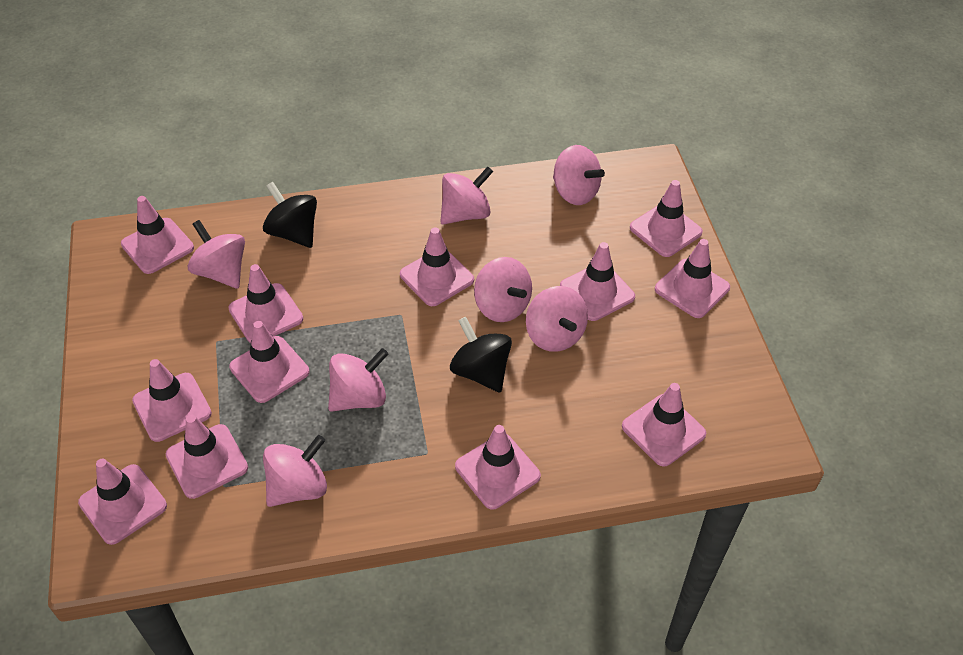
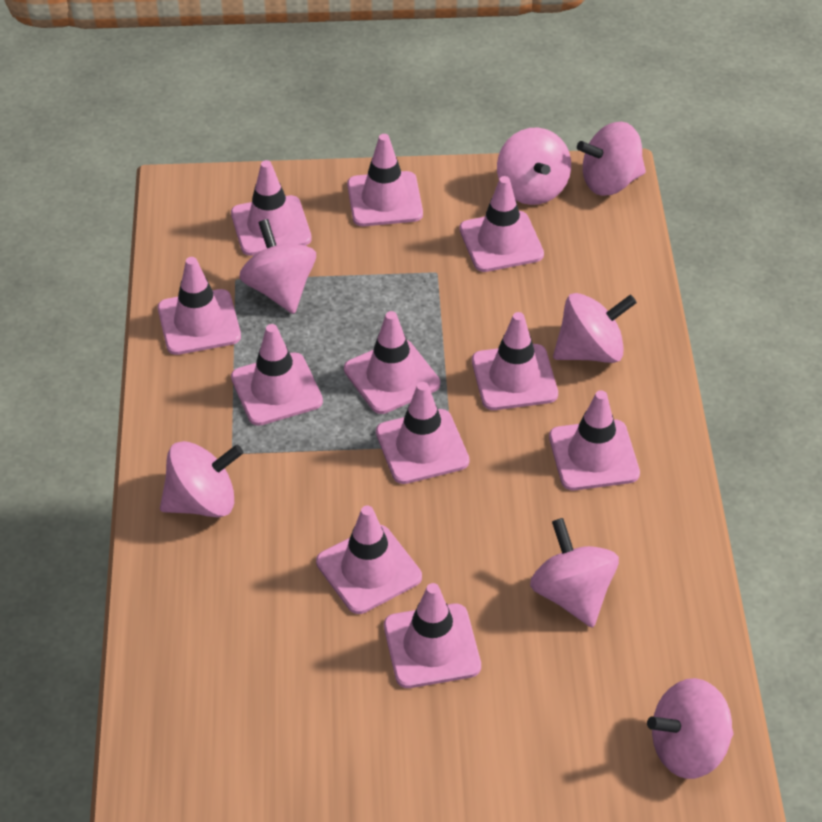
black spinning top: 2 -> 0
pink traffic cone: 12 -> 11

